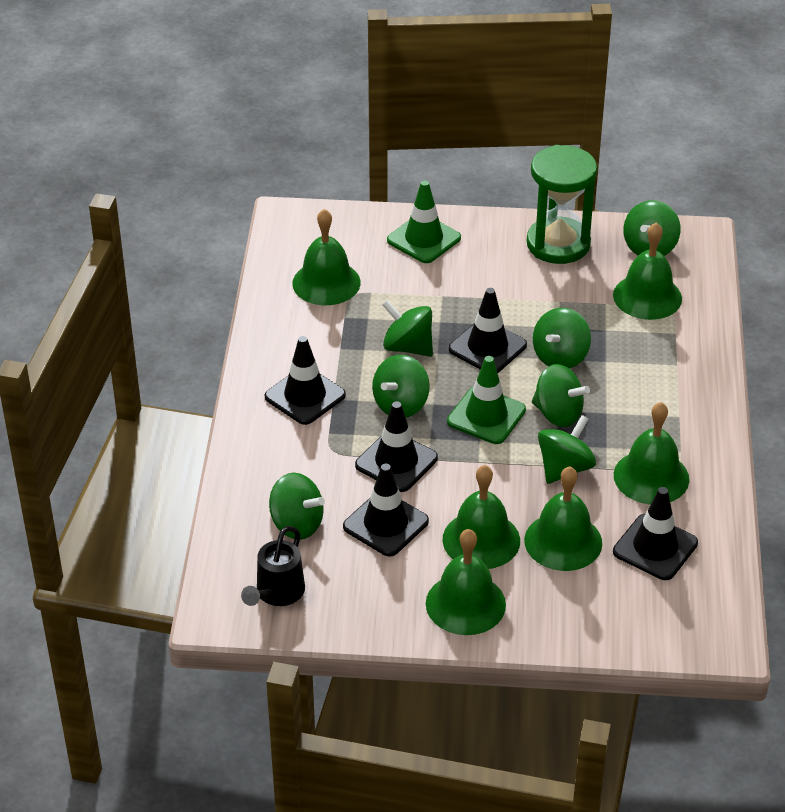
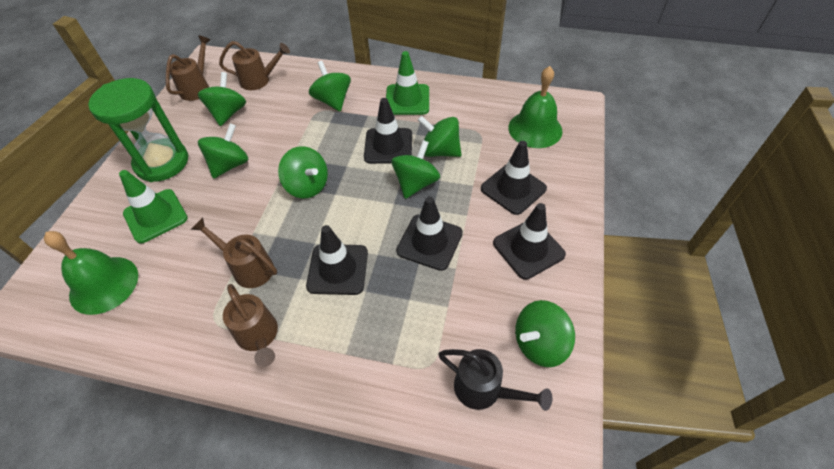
brown watering can: 0 -> 4
green bell: 6 -> 2

